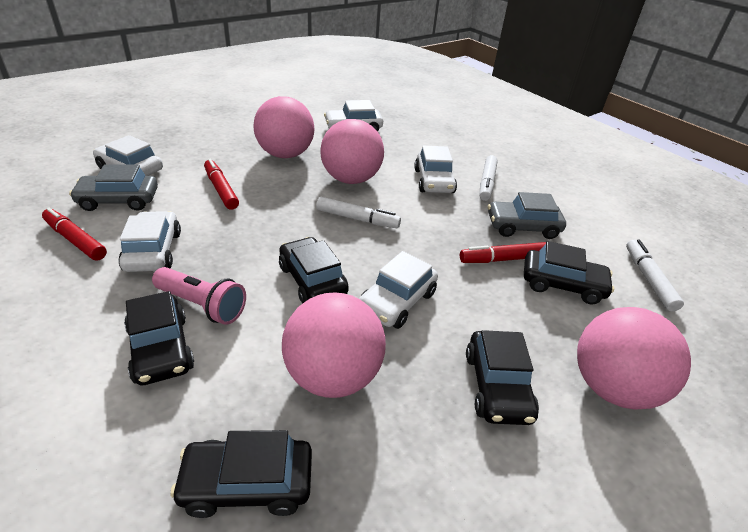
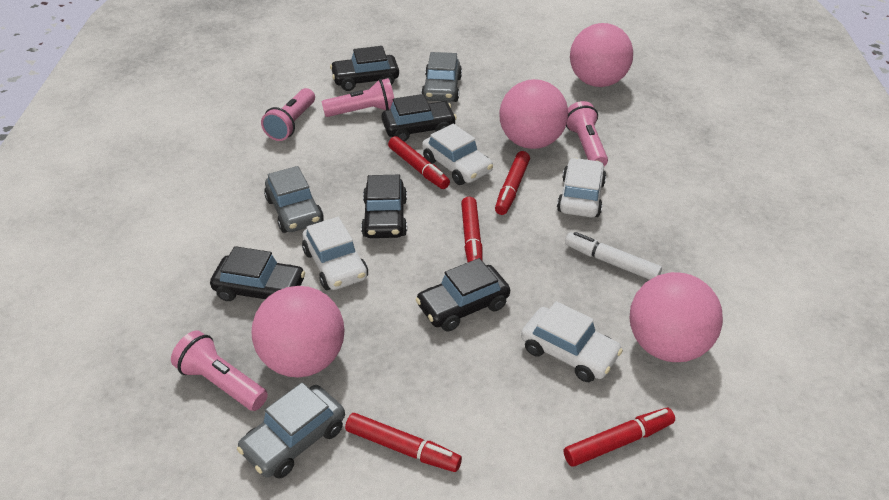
grey car: 2 -> 3
pink flashlight: 1 -> 4
red marker: 3 -> 5
white car: 5 -> 4
white marker: 3 -> 1

